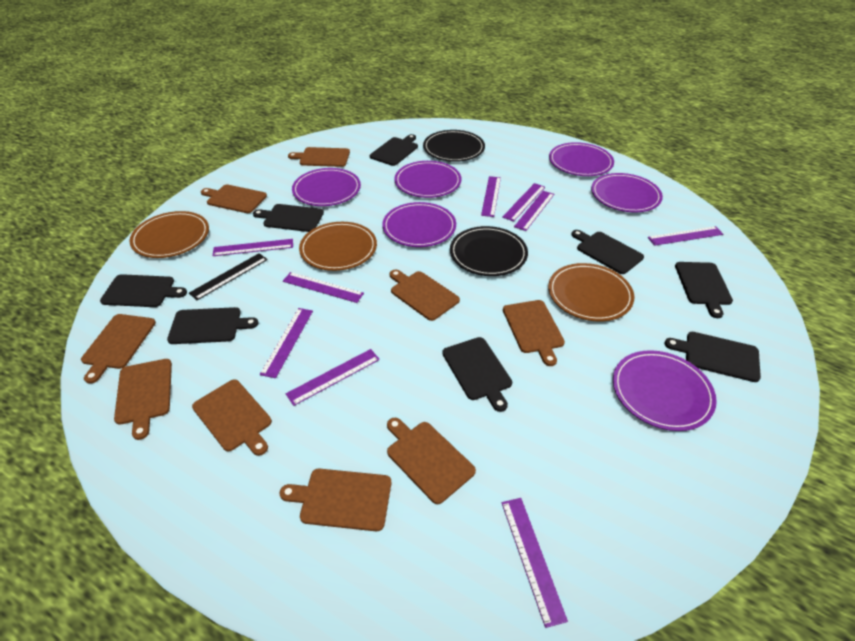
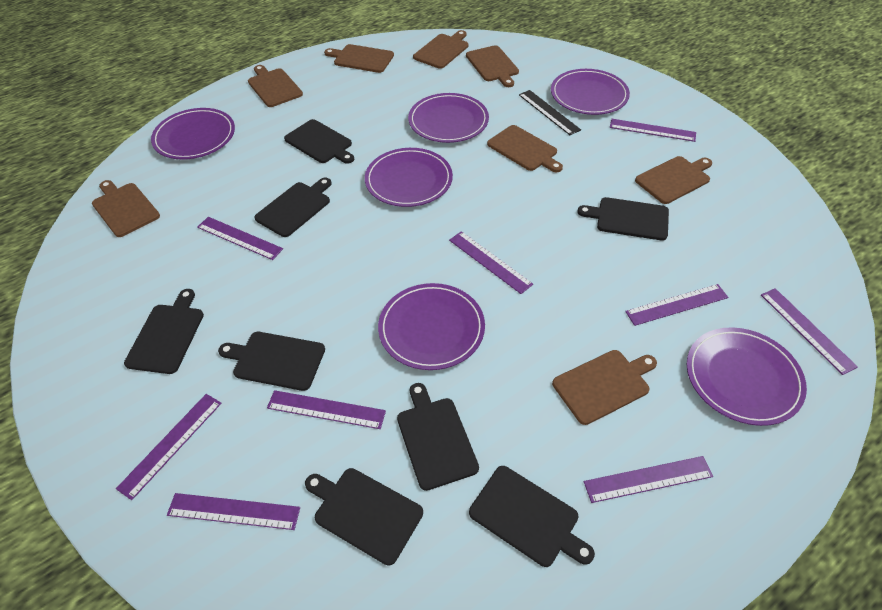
black plate: 2 -> 0
brown cutting board: 9 -> 8
brown plate: 3 -> 0

